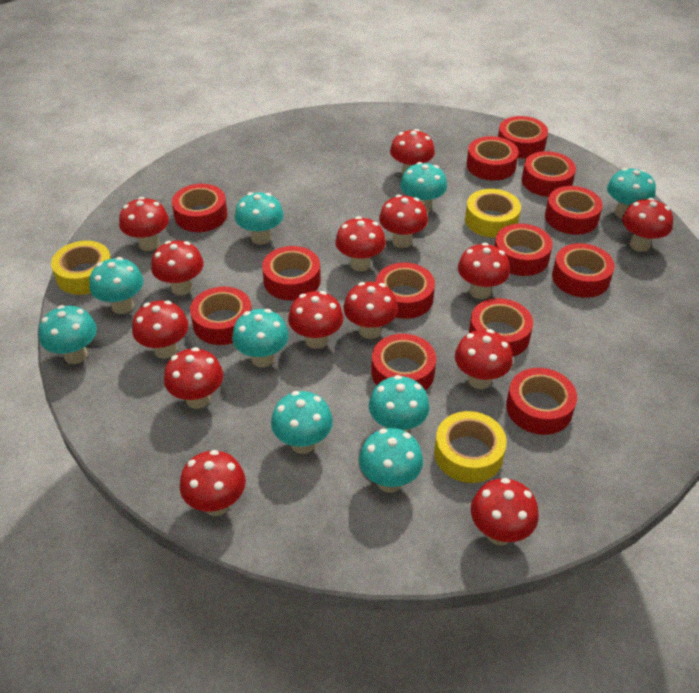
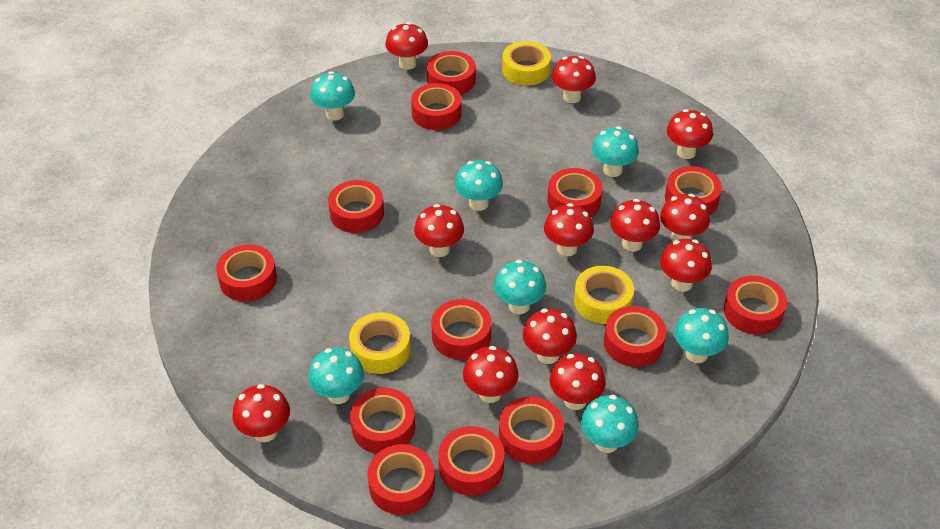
red mushroom: 14 -> 12
turquoise mushroom: 9 -> 7

